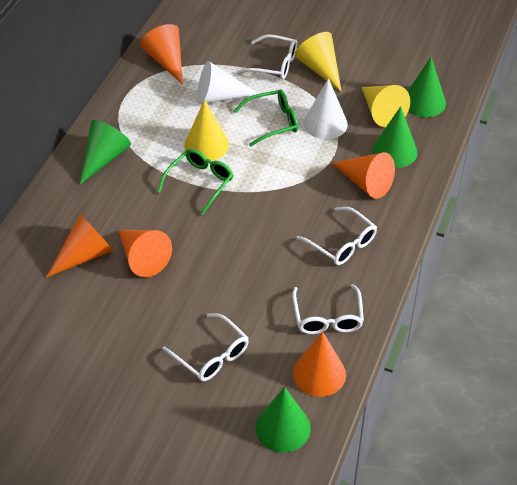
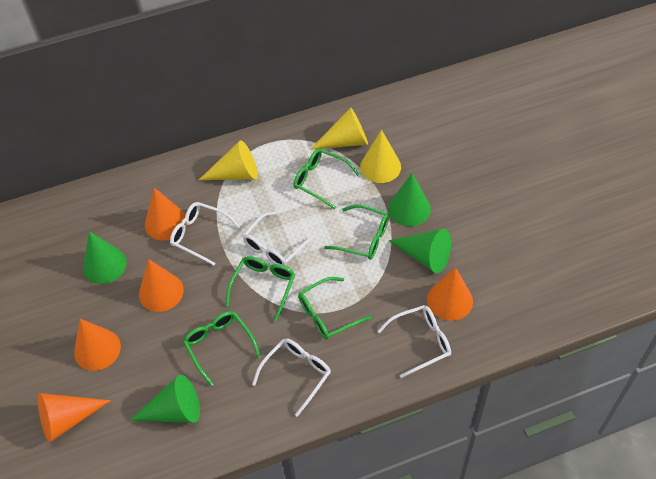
green glasses: 2 -> 5
white cone: 2 -> 0

